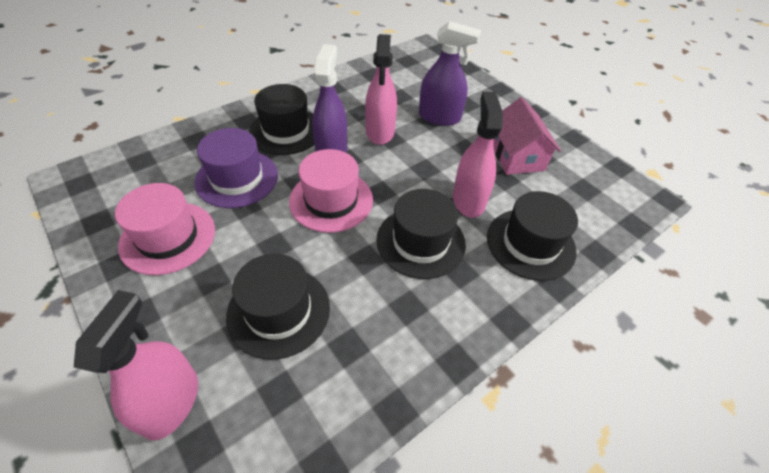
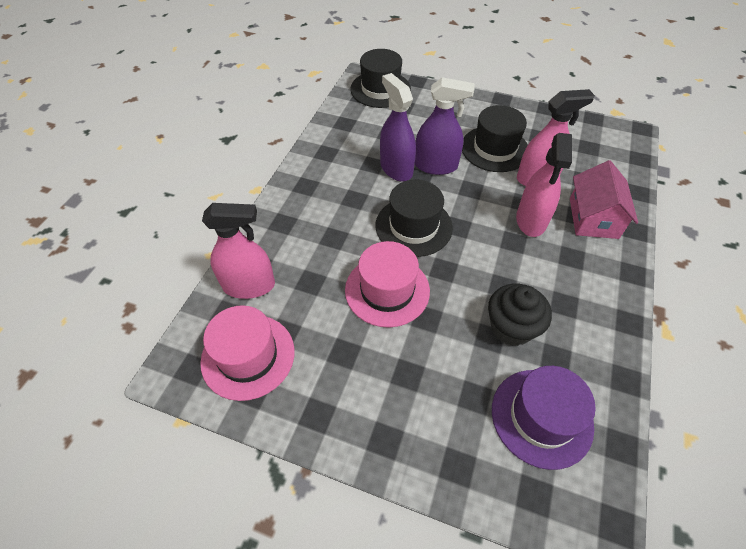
black cupcake: 0 -> 1
black hat: 4 -> 3

